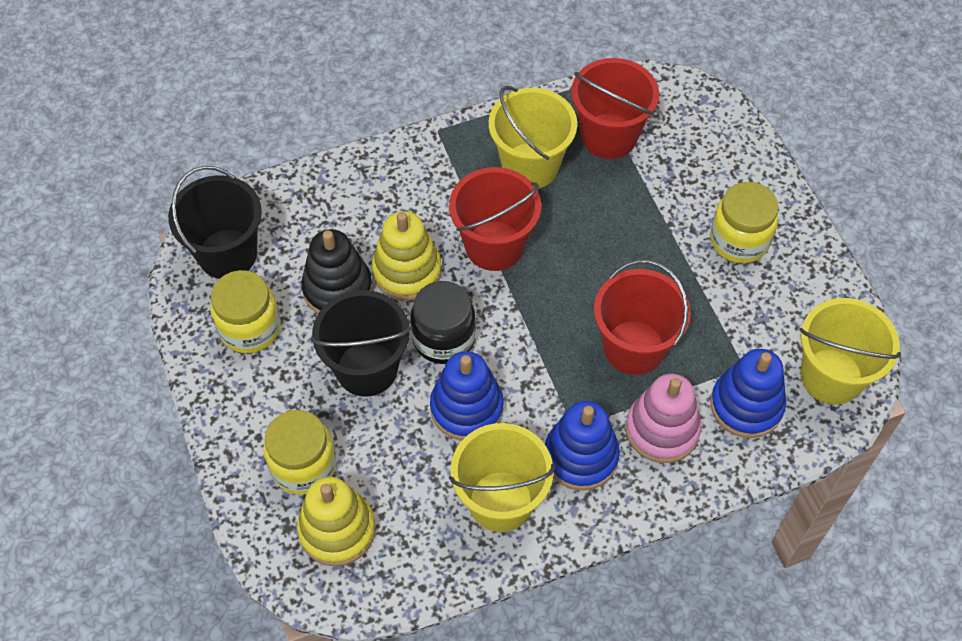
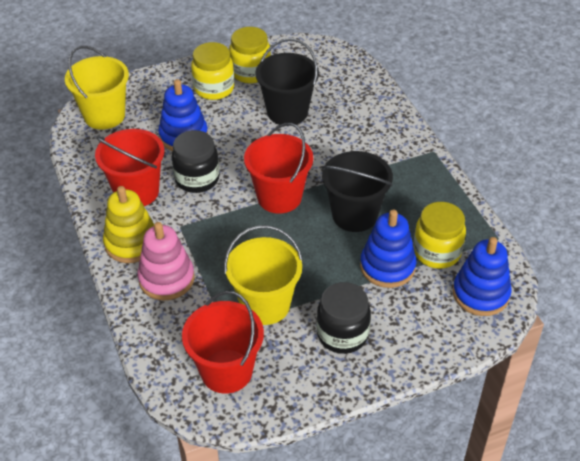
black jar: 1 -> 2
black stacking toy: 1 -> 0
yellow bucket: 3 -> 2
yellow stacking toy: 2 -> 1

